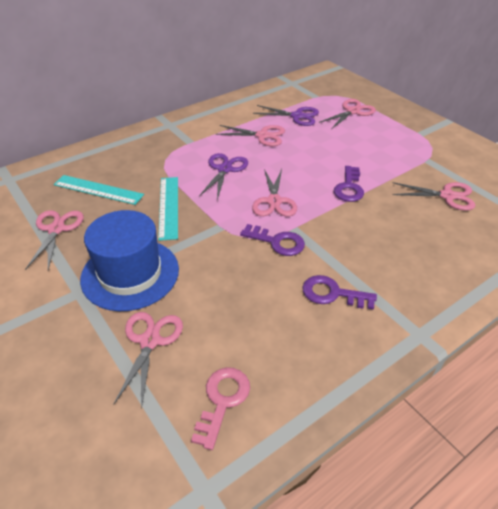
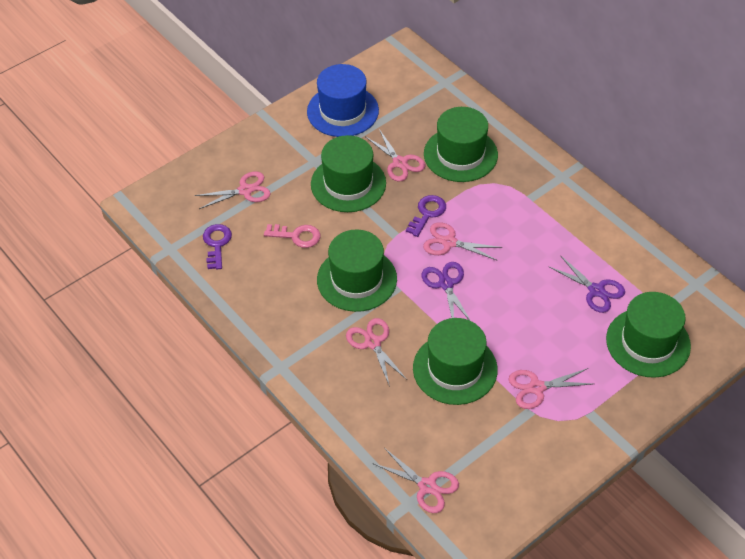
green hat: 0 -> 5
purple key: 3 -> 2
turquoise ruler: 2 -> 0

